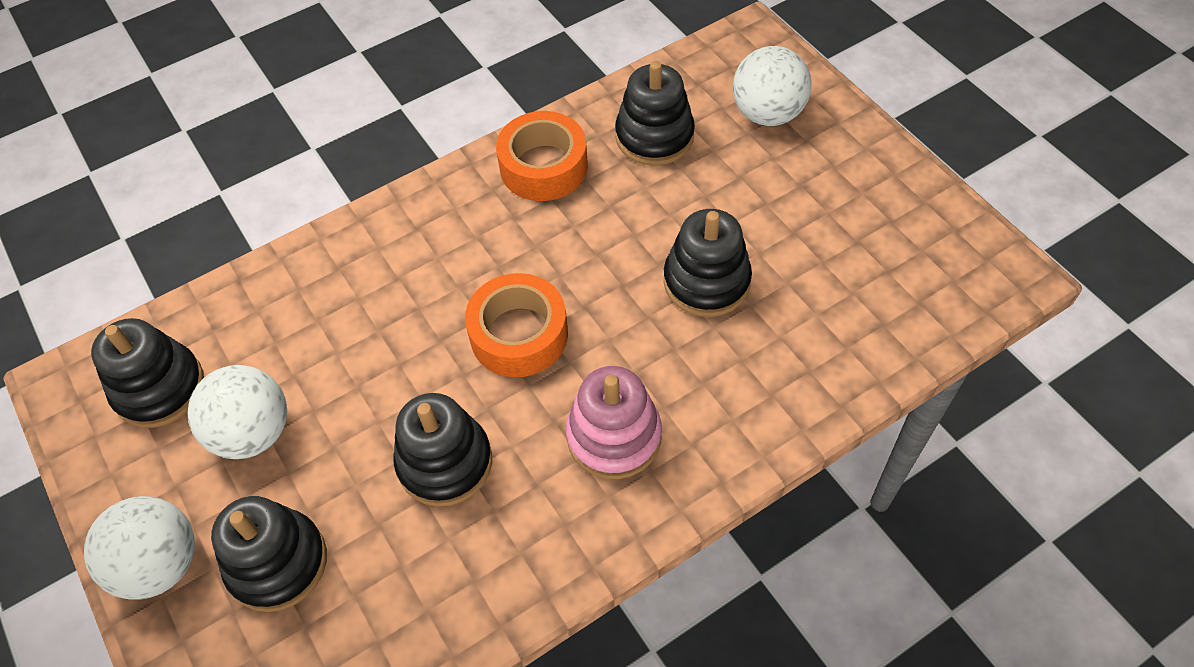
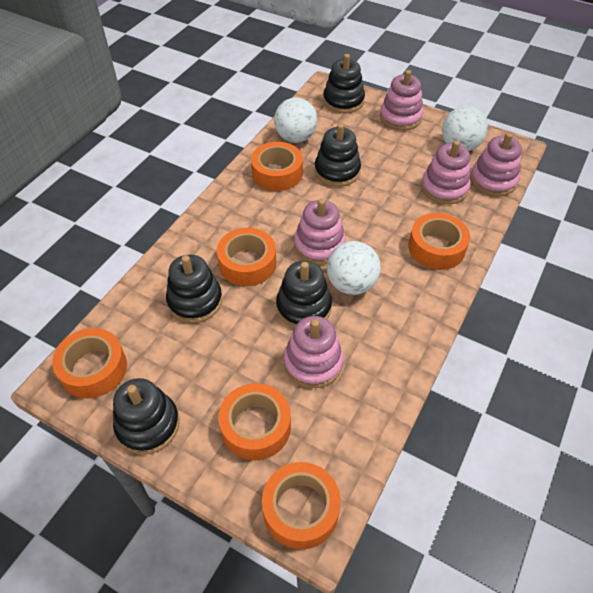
orange tape: 2 -> 6
pink stacking toy: 1 -> 5

